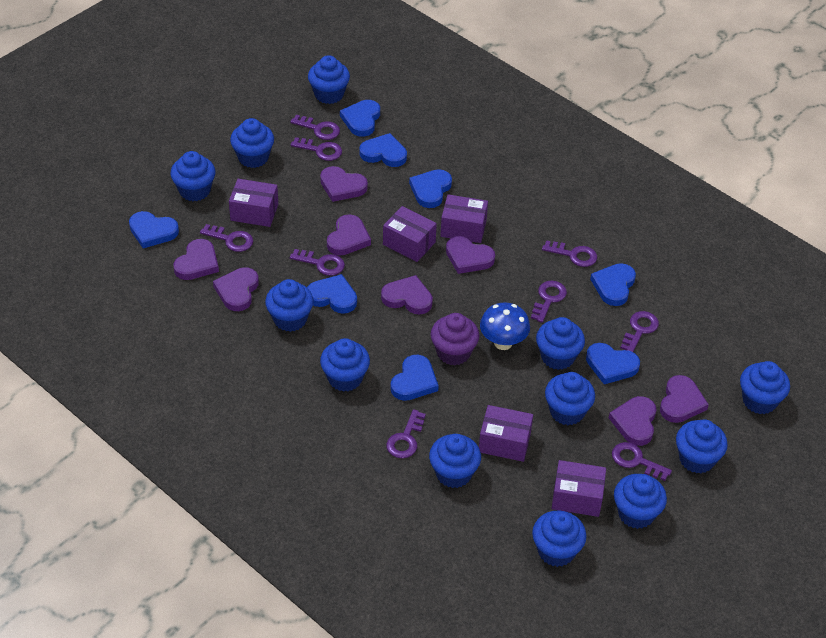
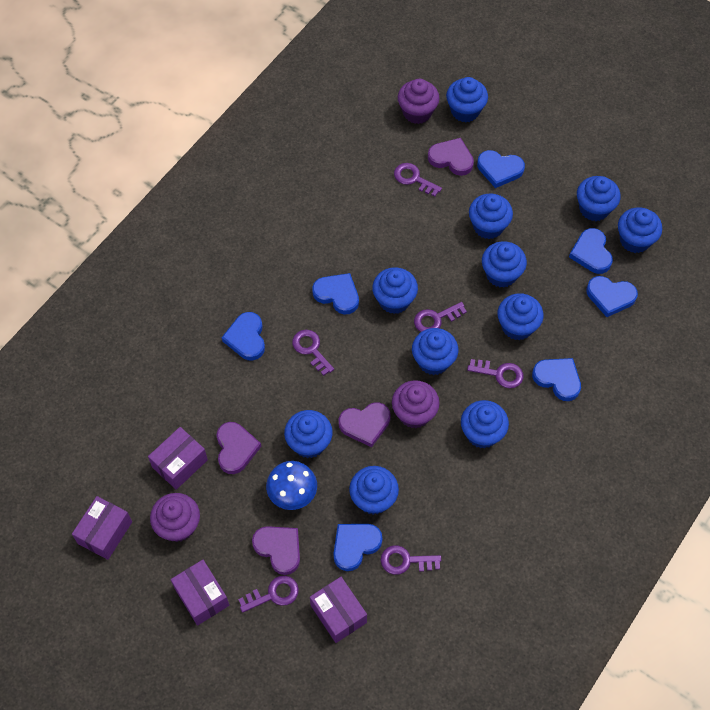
blue cupcake: 12 -> 11
blue heart: 8 -> 7
purple box: 5 -> 4
purple cupcake: 1 -> 3
purple heart: 8 -> 4
purple key: 9 -> 6

